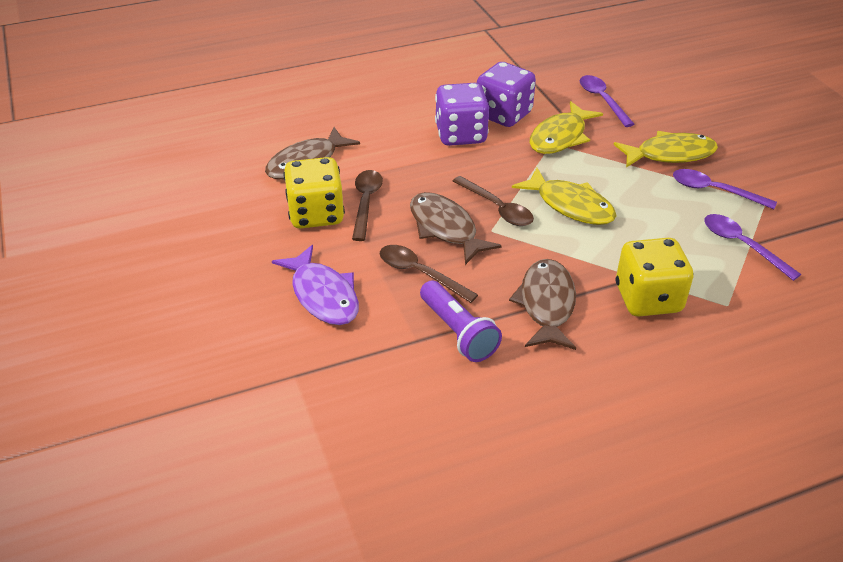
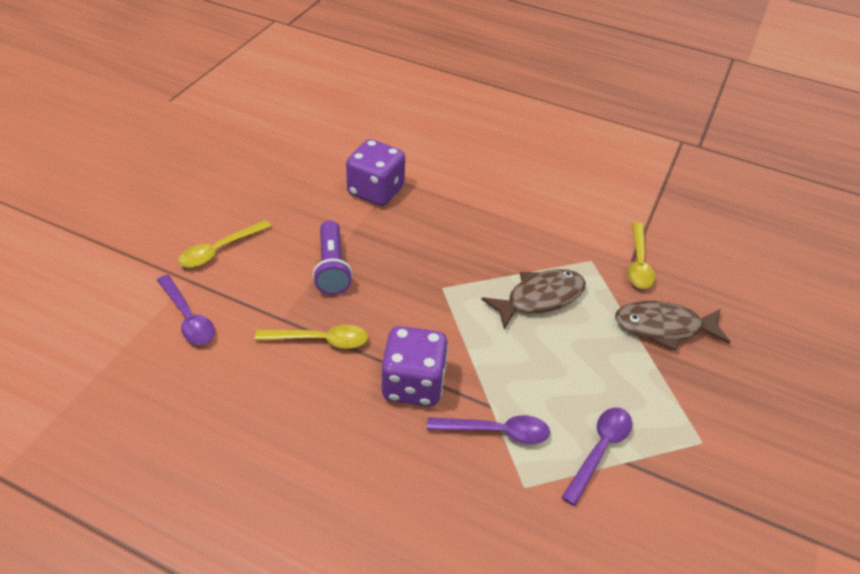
brown fish: 3 -> 2
brown spoon: 3 -> 0
purple fish: 1 -> 0
yellow dice: 2 -> 0
yellow fish: 3 -> 0
yellow spoon: 0 -> 3

